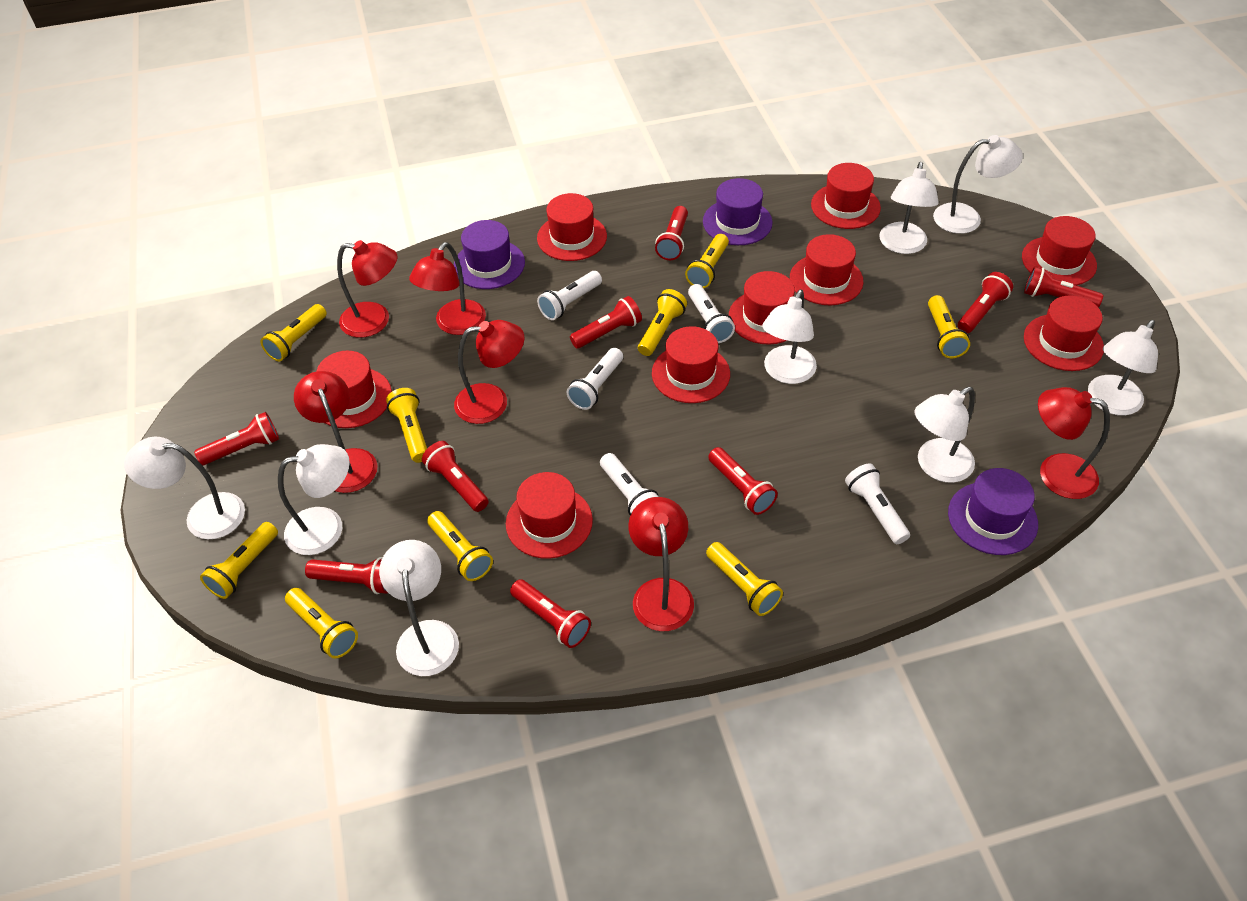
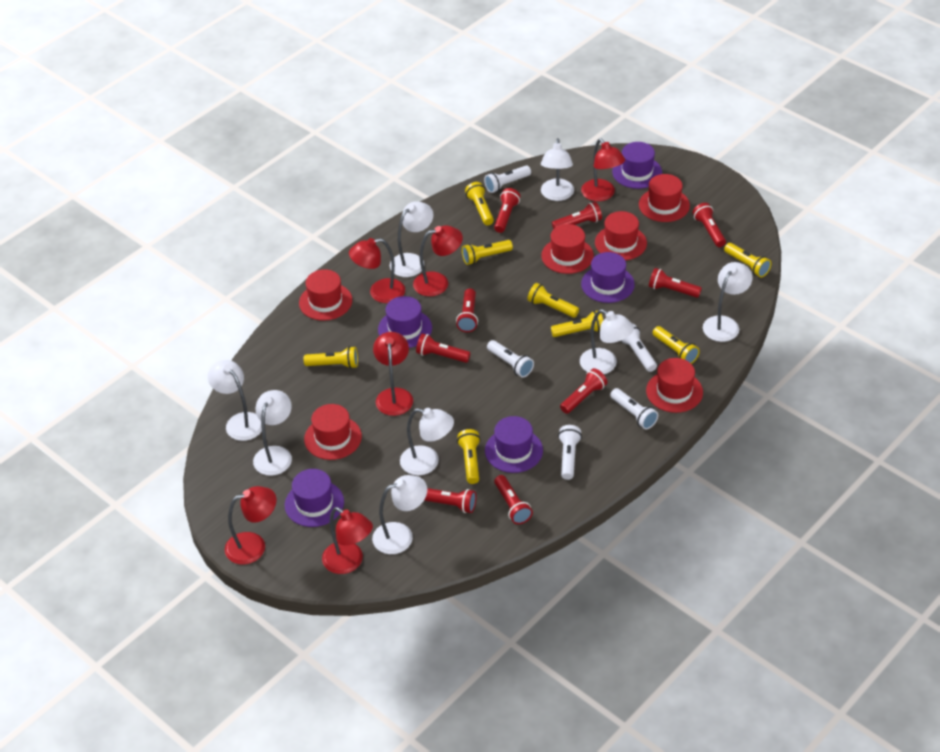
purple hat: 3 -> 5
red hat: 9 -> 6
yellow flashlight: 9 -> 8

